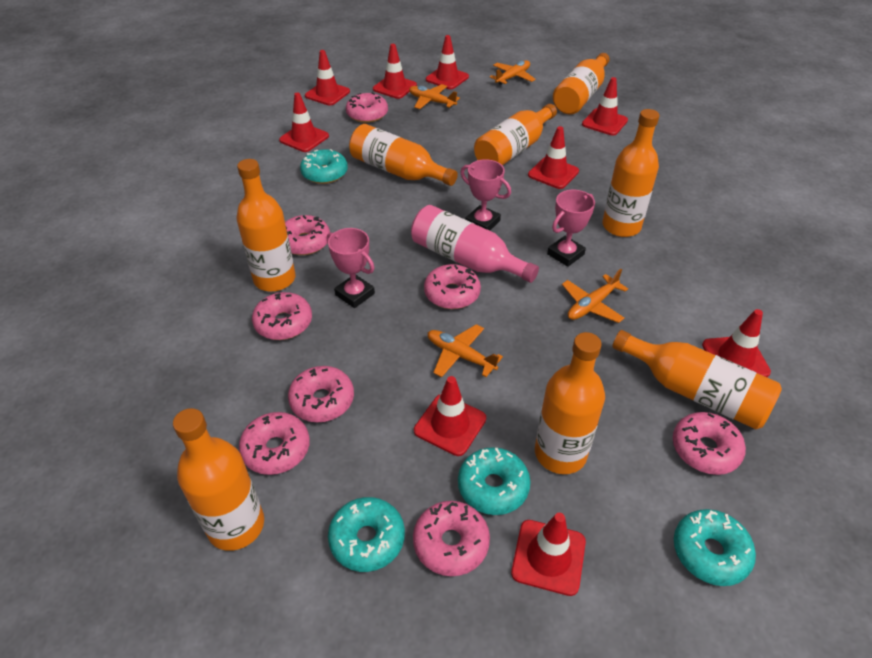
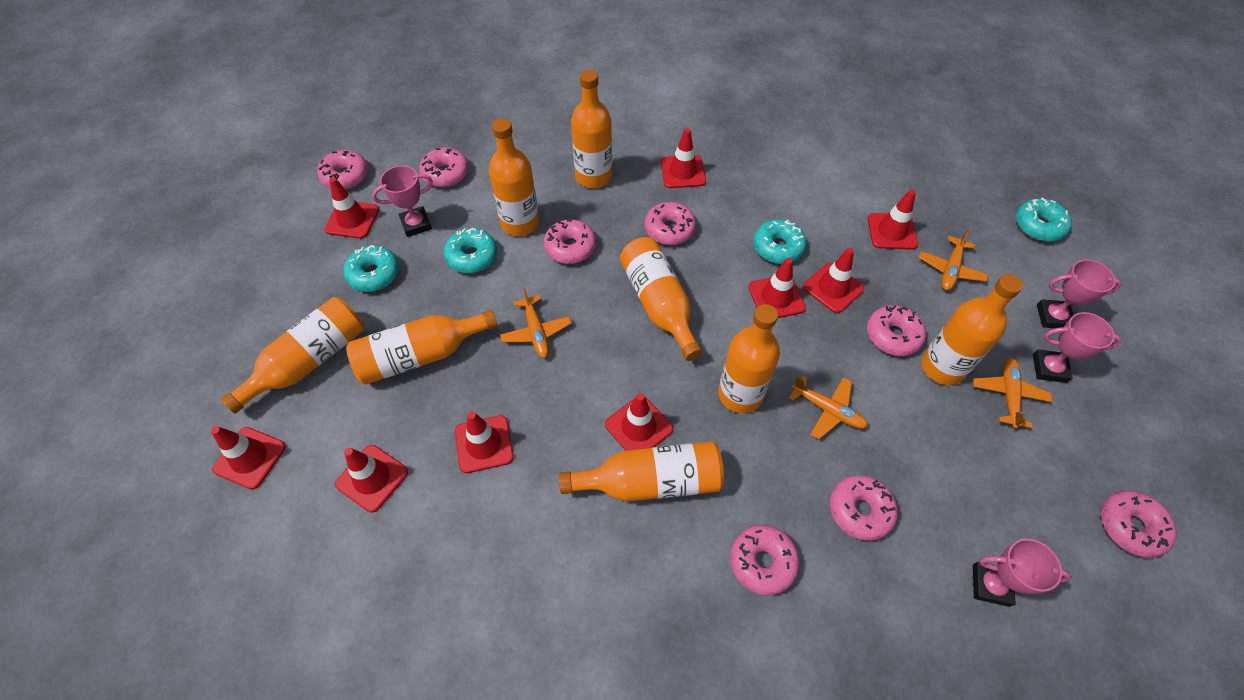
pink bottle: 1 -> 0
pink trophy: 3 -> 4

